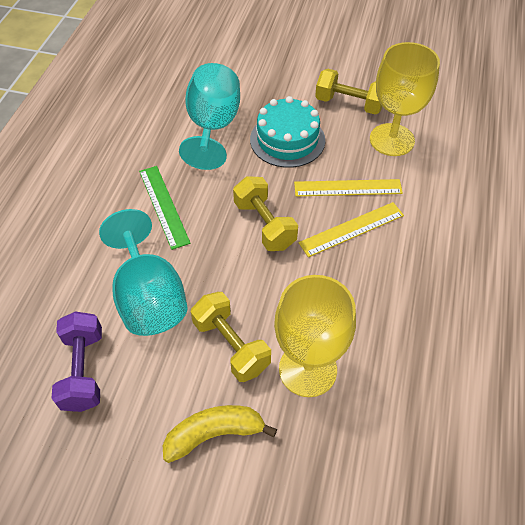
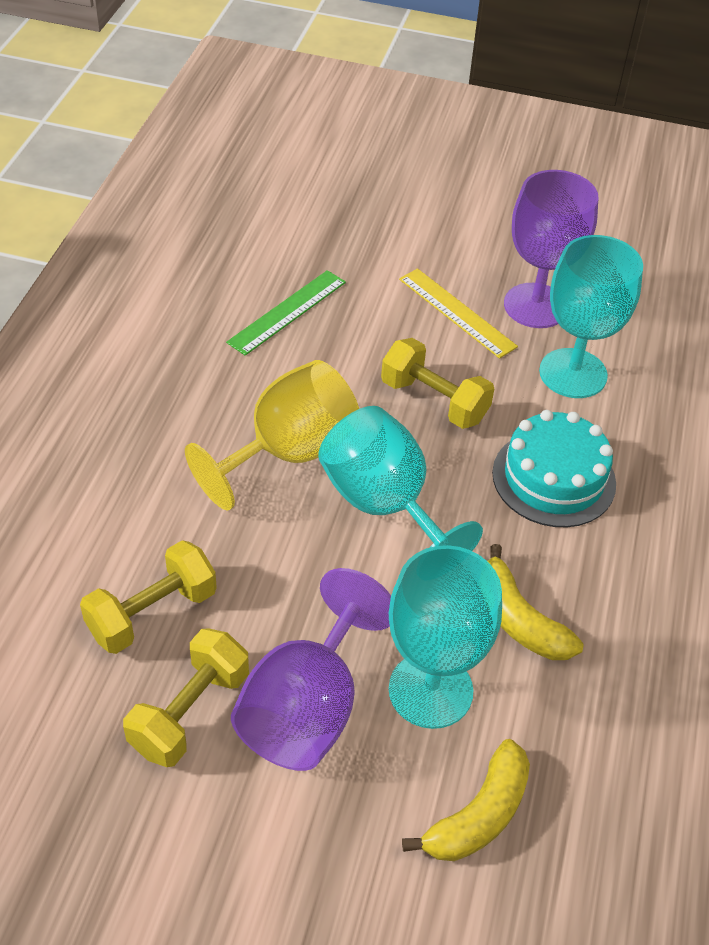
purple dumbbell: 1 -> 0
purple goblet: 0 -> 2
turquoise goblet: 2 -> 3
yellow banana: 1 -> 2
yellow goblet: 2 -> 1
yellow ruler: 2 -> 1

